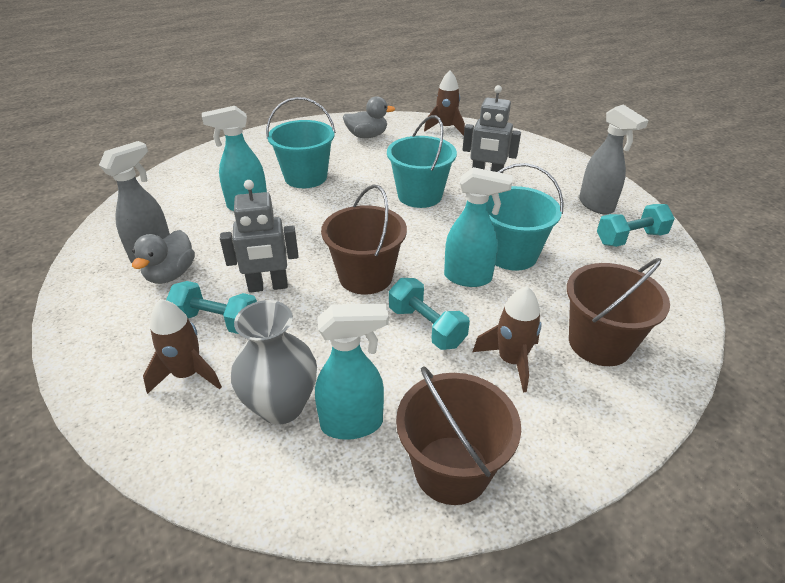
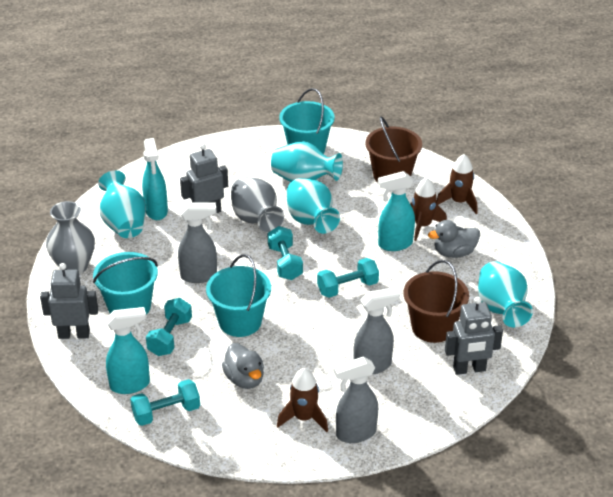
brown bucket: 3 -> 2
grey robot: 2 -> 3
grey spray bottle: 2 -> 3
grey vase: 1 -> 2
turquoise dumbbell: 3 -> 4
turquoise vase: 0 -> 4

